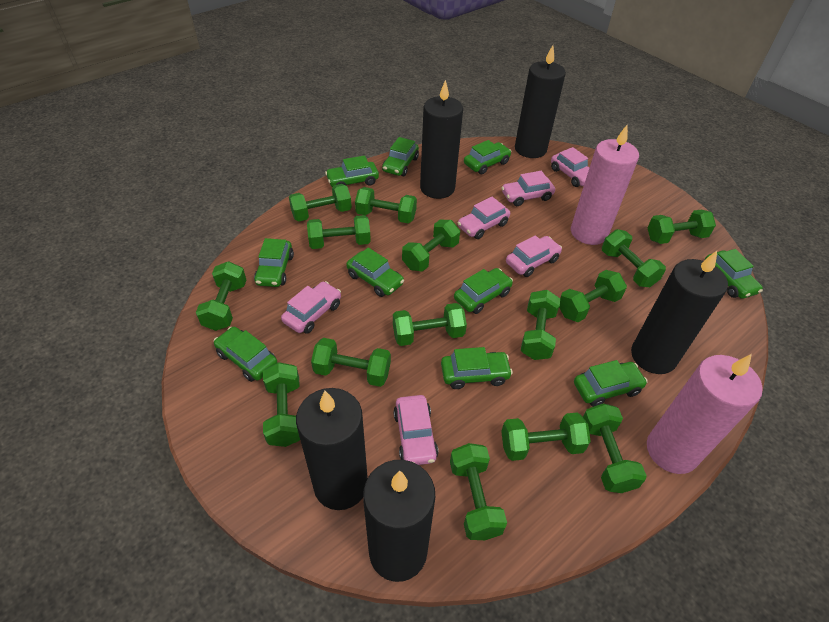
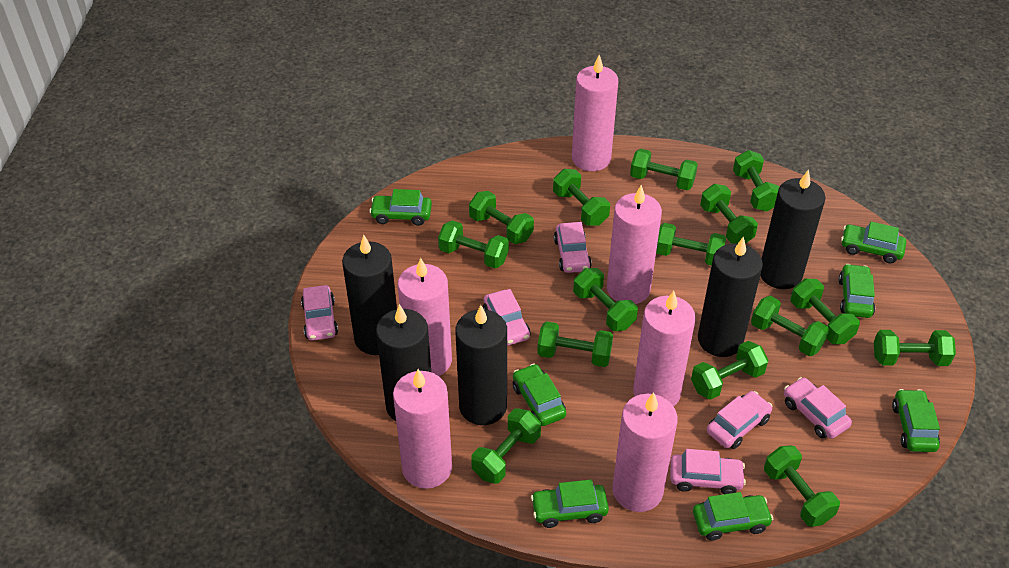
green car: 10 -> 7
pink candle: 2 -> 6

